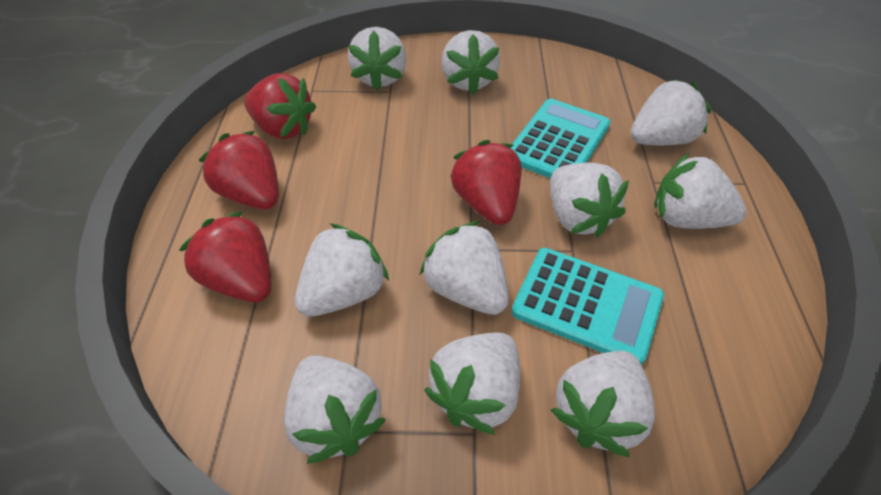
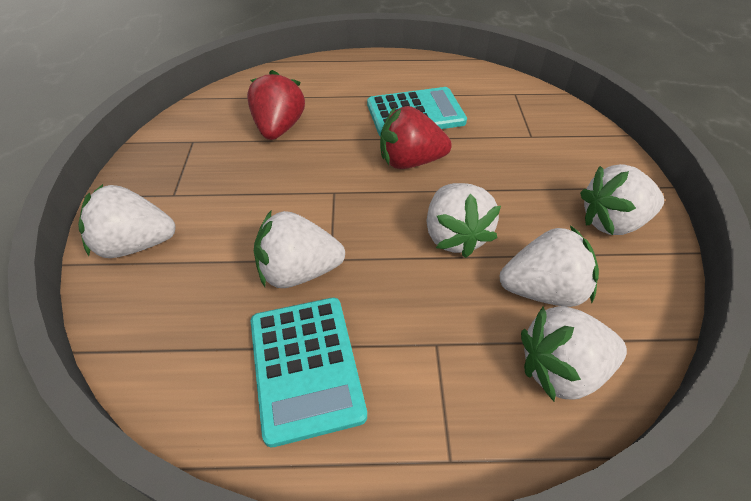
red strawberry: 4 -> 2
white strawberry: 10 -> 6

